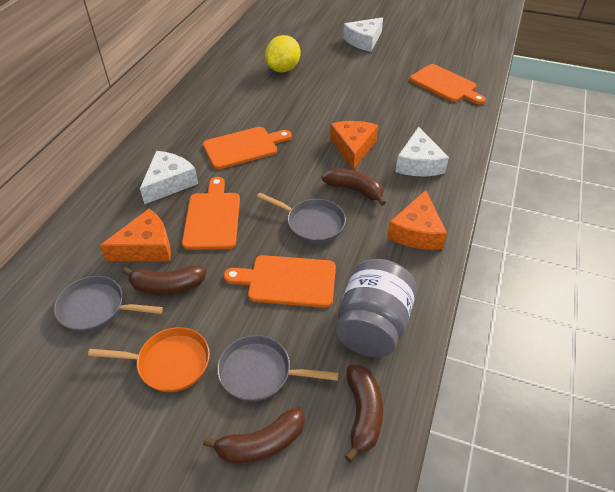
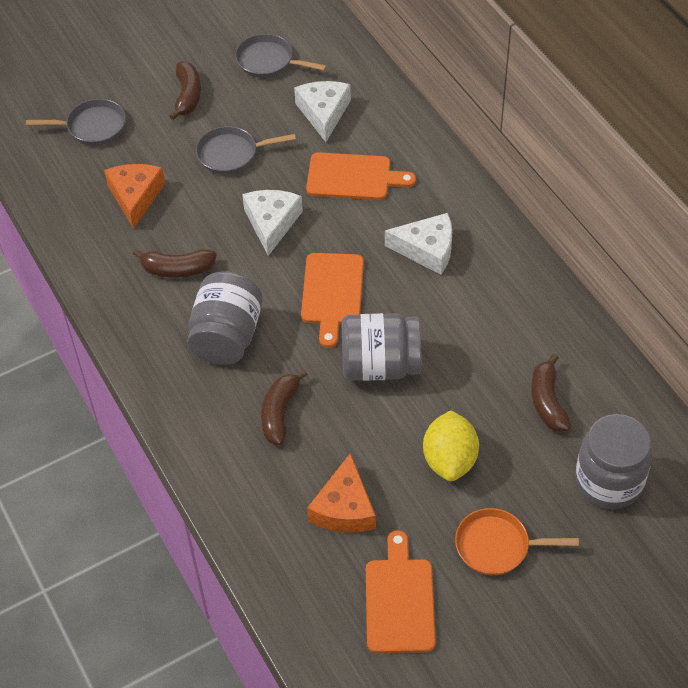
grey jar: 1 -> 3
orange cheese: 3 -> 2
orange cutting board: 4 -> 3

